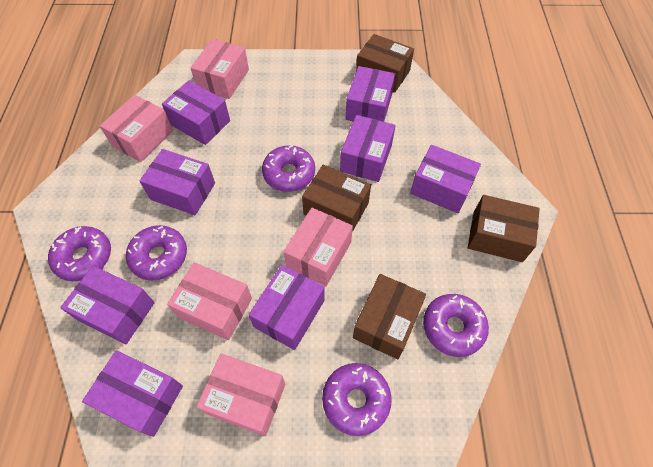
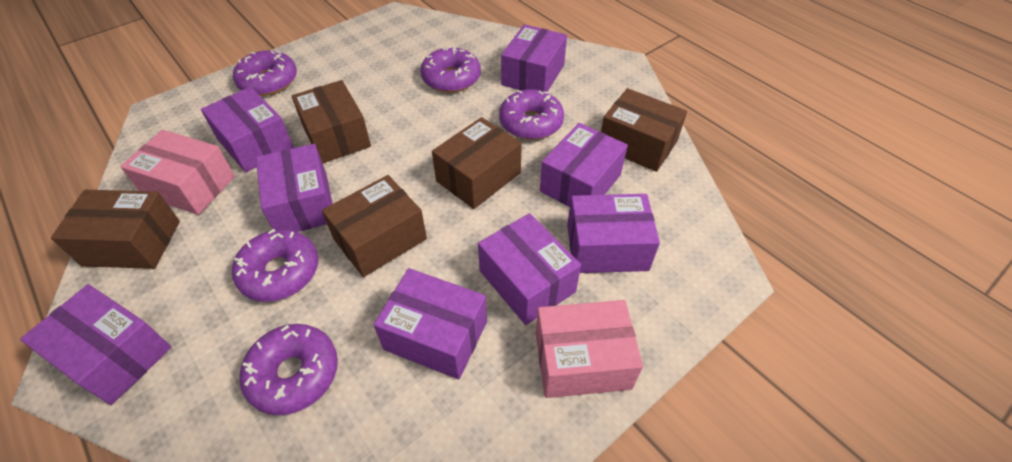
brown box: 4 -> 5
pink box: 5 -> 2

